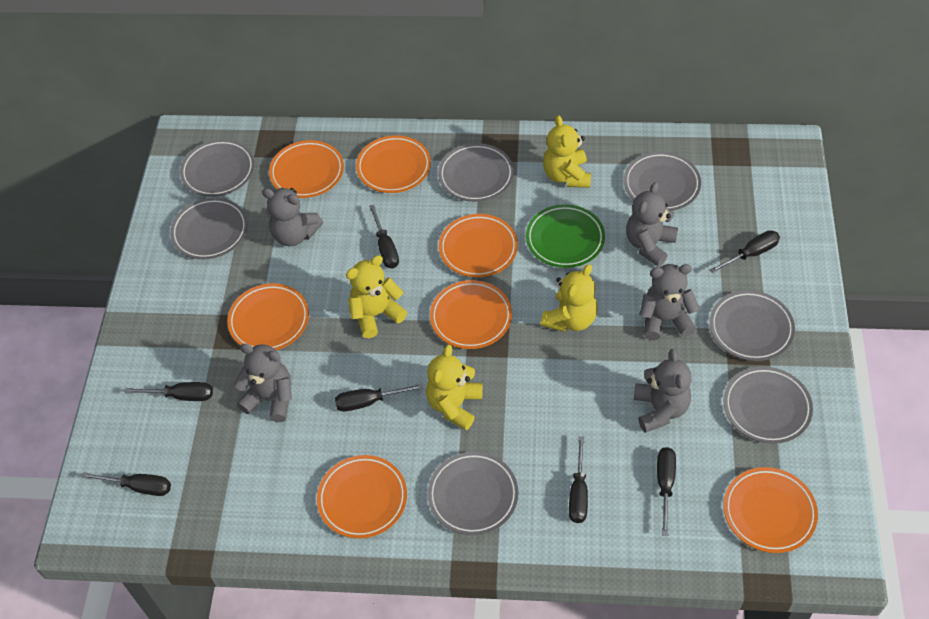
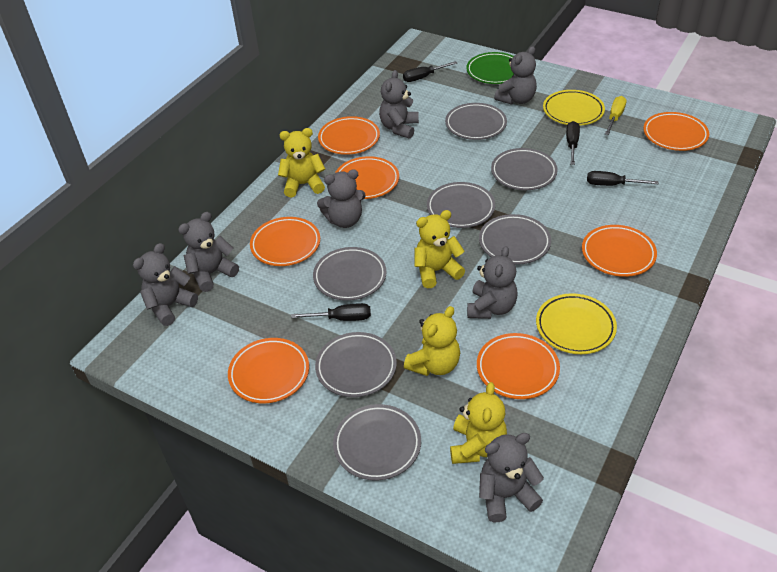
black screwdriver: 7 -> 4
grey teddy bear: 5 -> 7
yellow plate: 0 -> 2
yellow screwdriver: 0 -> 1

